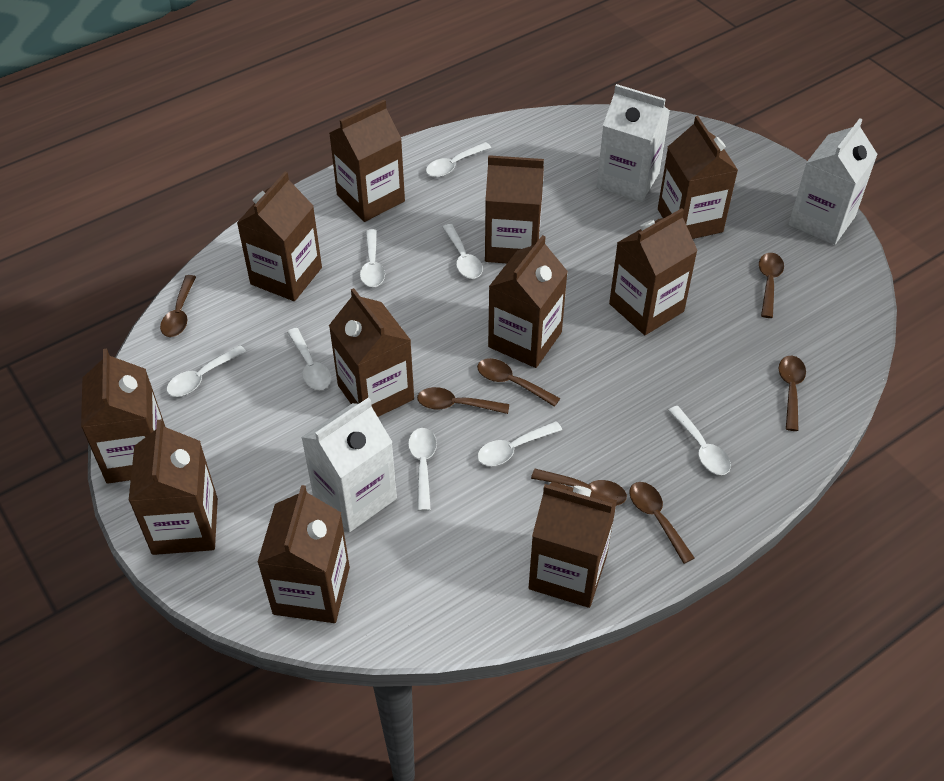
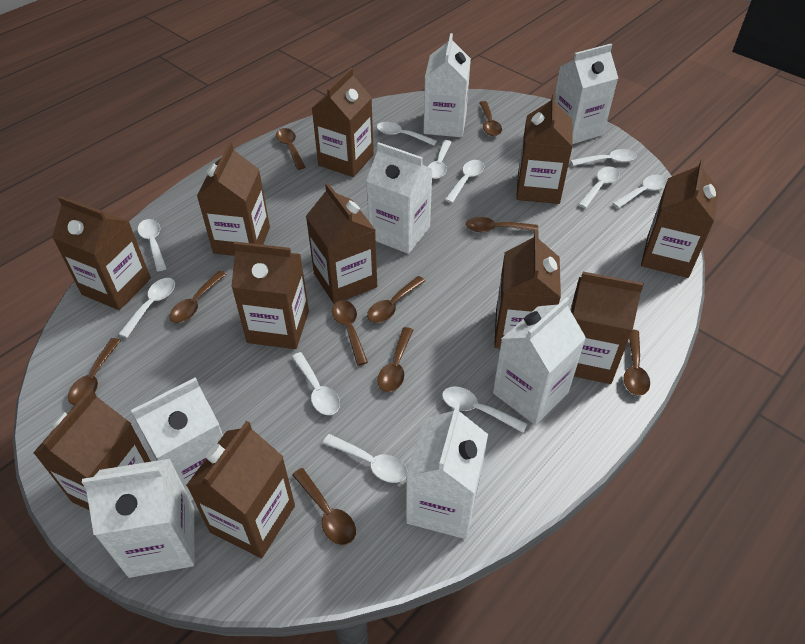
brown spoon: 7 -> 10
white carton: 3 -> 7
white spoon: 8 -> 11

